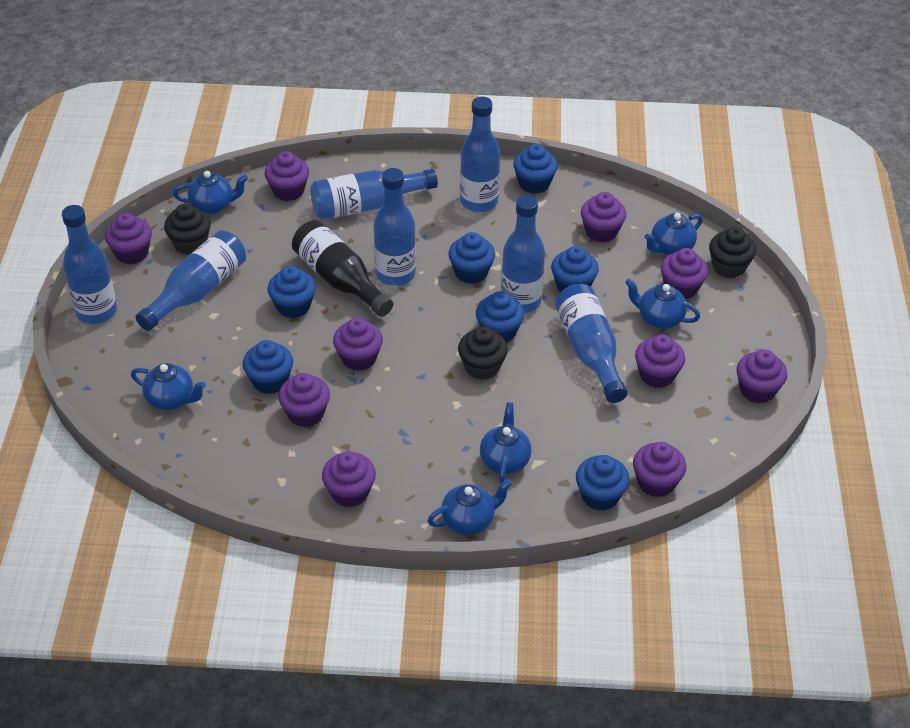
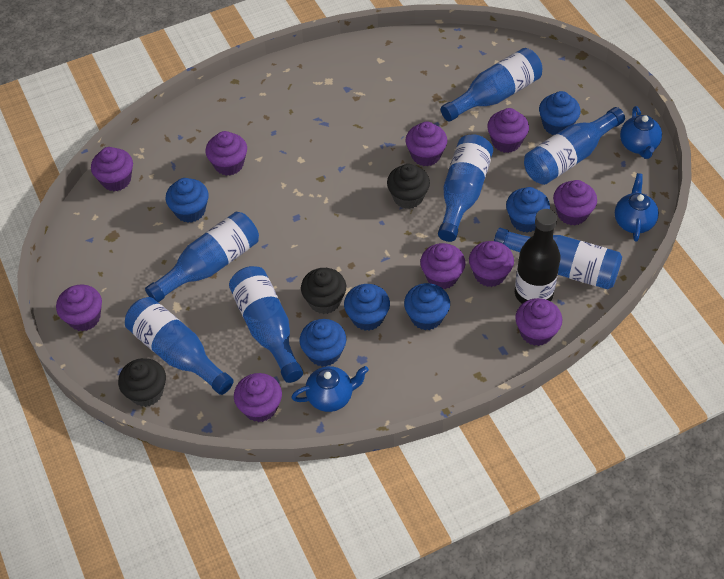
blue cupcake: 7 -> 6
blue teapot: 6 -> 3

